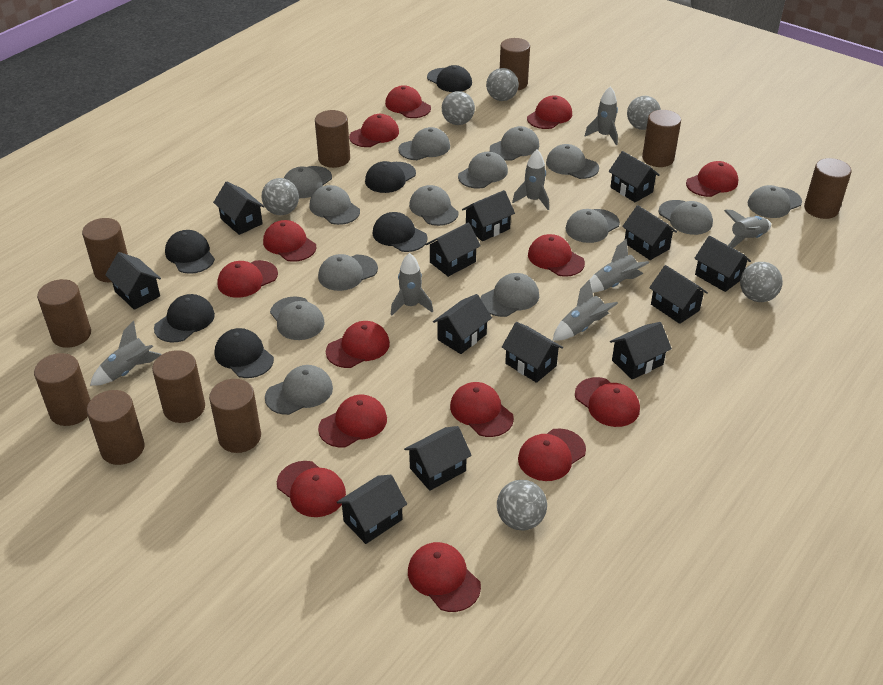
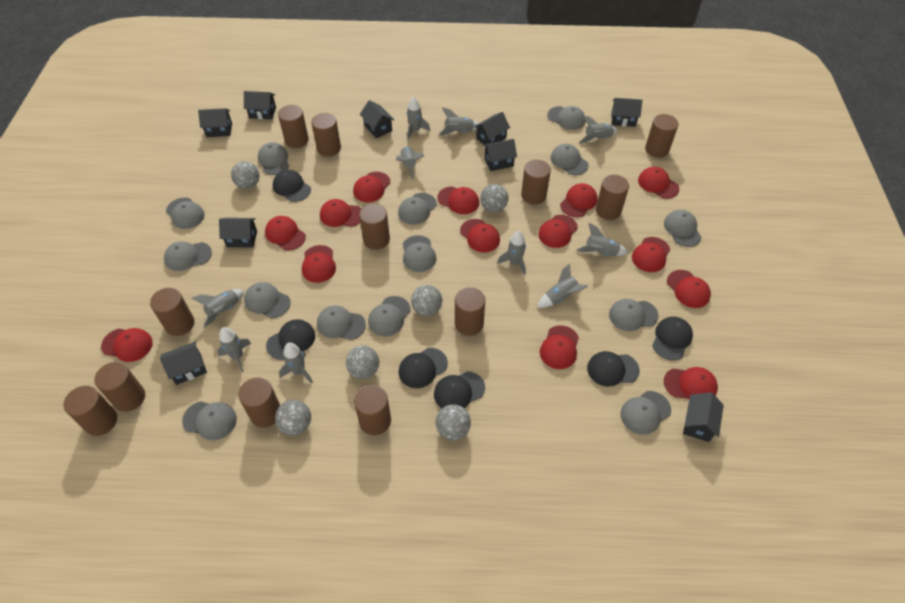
black house: 13 -> 9
brown cylinder: 10 -> 12
grey rocket: 7 -> 10

